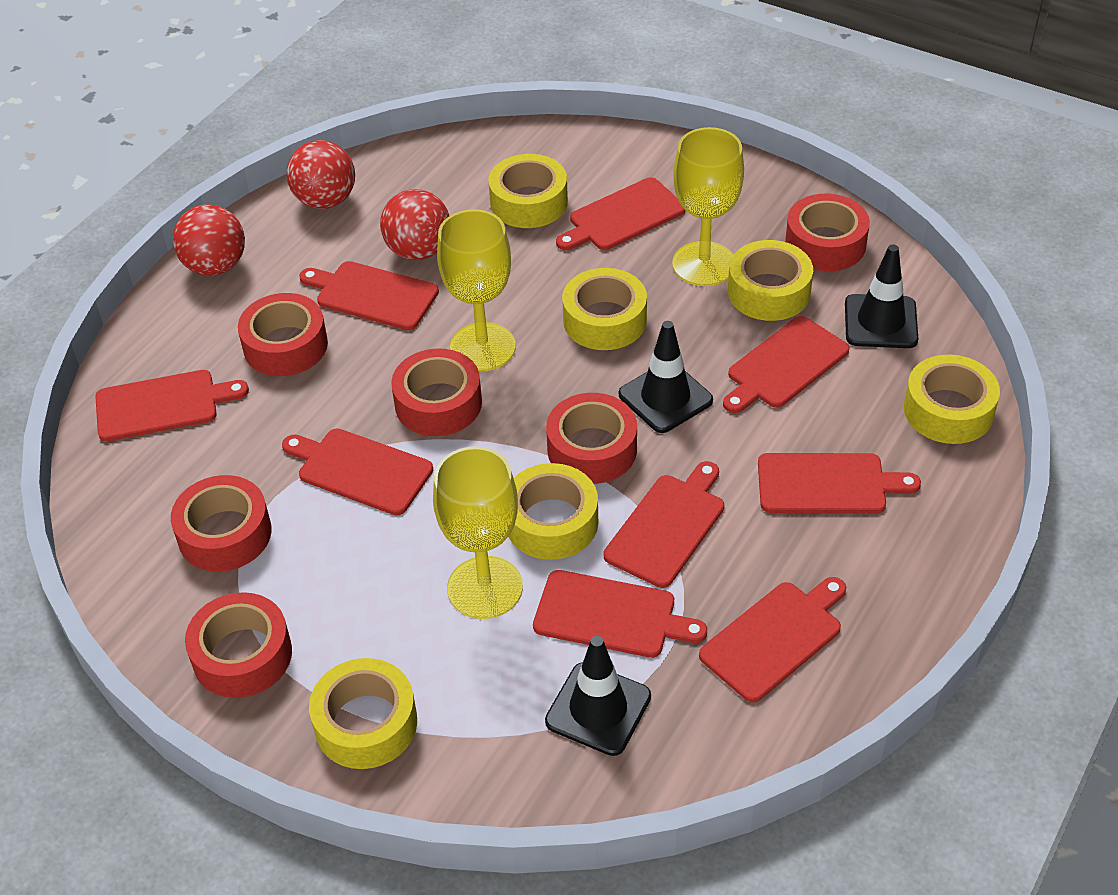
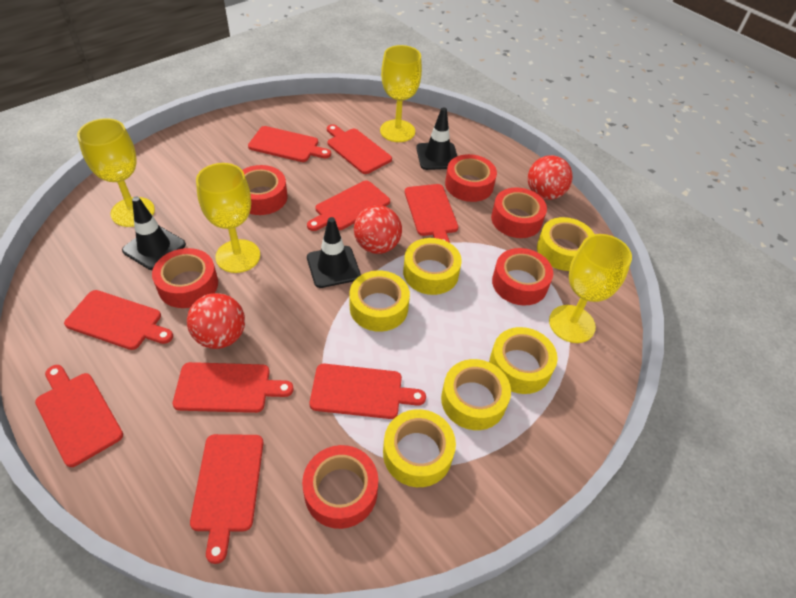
yellow goblet: 3 -> 4

